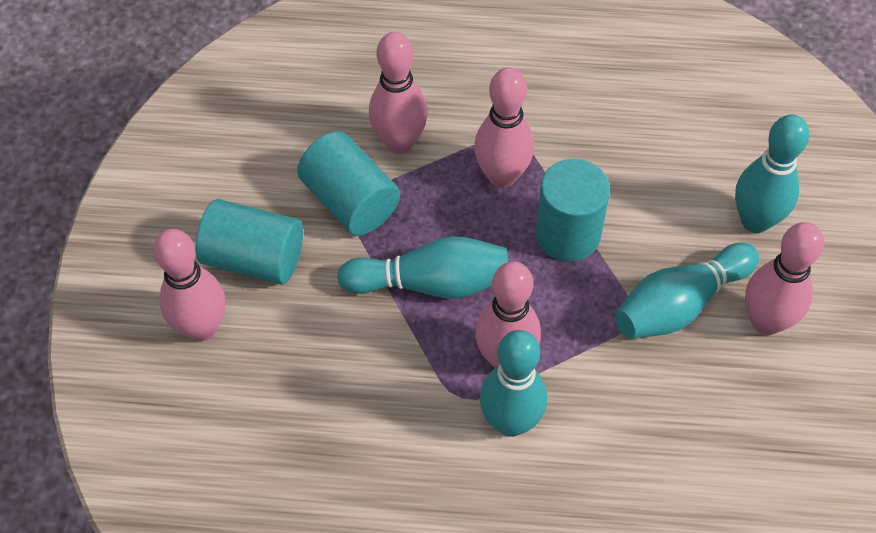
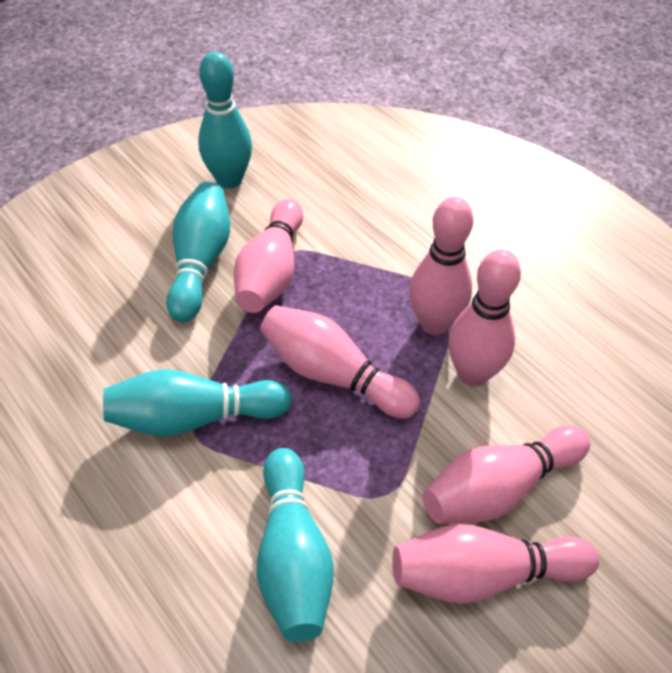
pink bowling pin: 5 -> 6
turquoise cylinder: 3 -> 0

